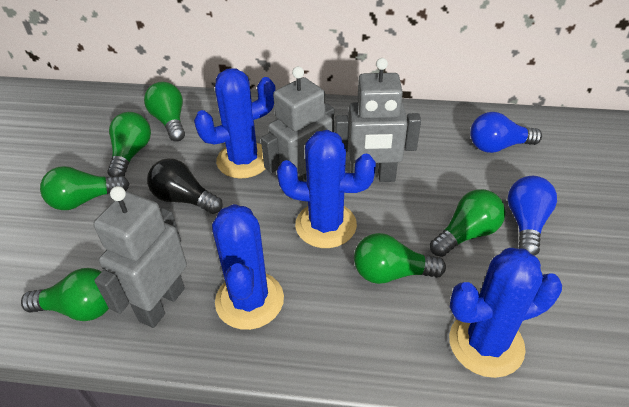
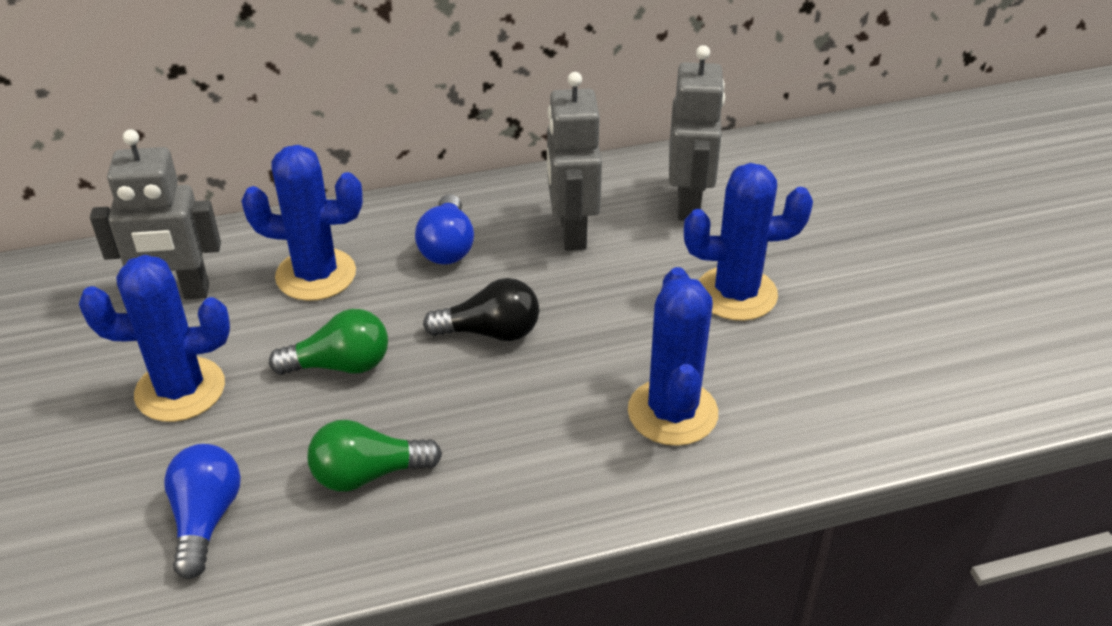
green light bulb: 6 -> 2

